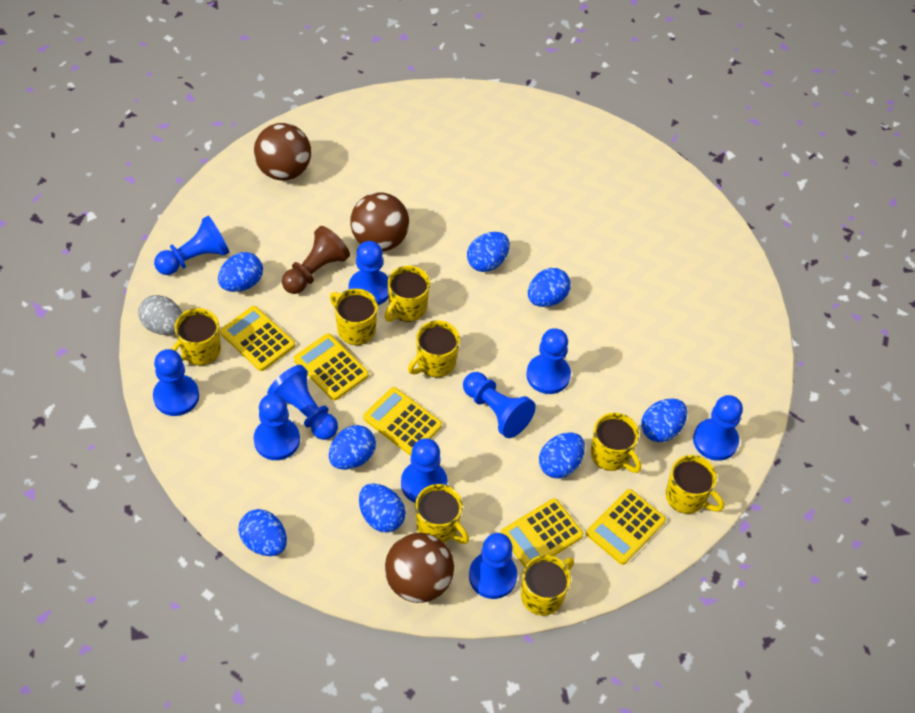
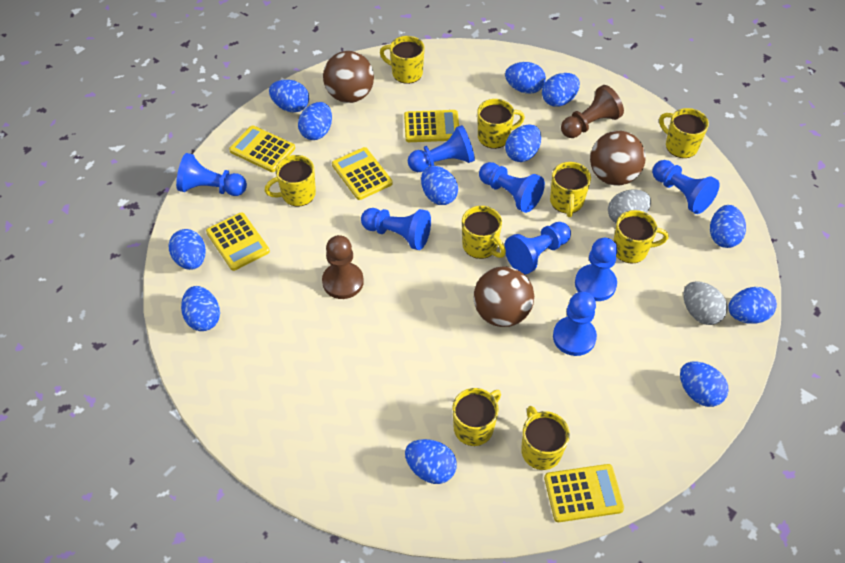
blue egg: 8 -> 12
blue pawn: 10 -> 8
brown pawn: 1 -> 2
grey egg: 1 -> 2
yellow mug: 8 -> 9

